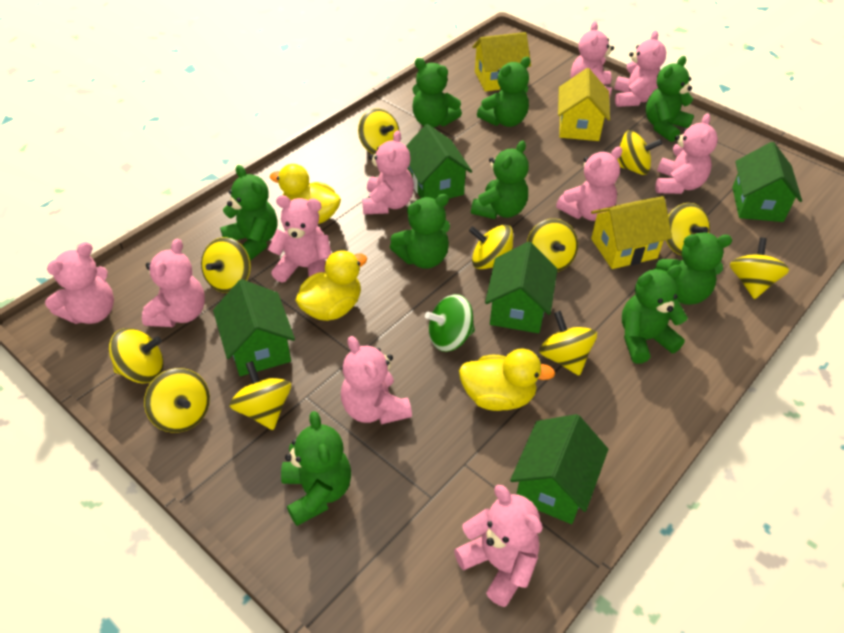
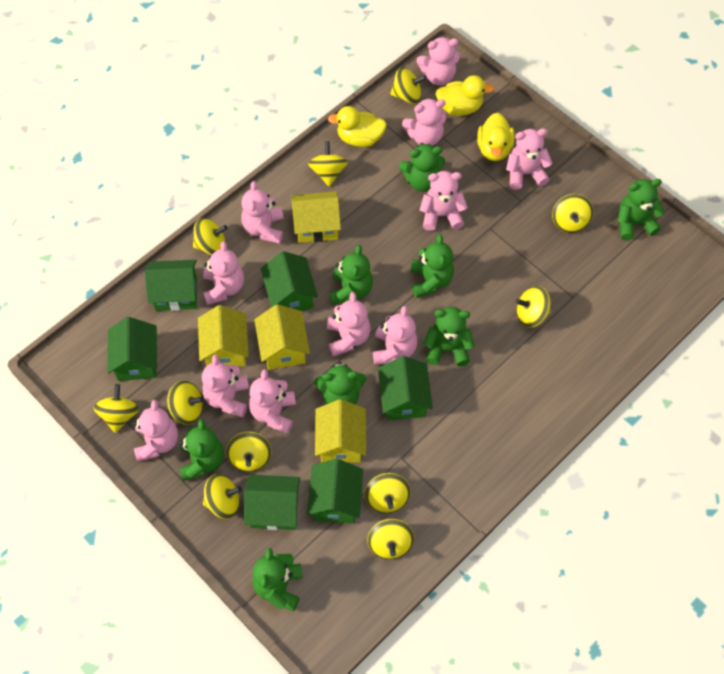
green house: 5 -> 6
green spinning top: 1 -> 0
green teddy bear: 9 -> 8
pink teddy bear: 10 -> 11
yellow house: 3 -> 4

